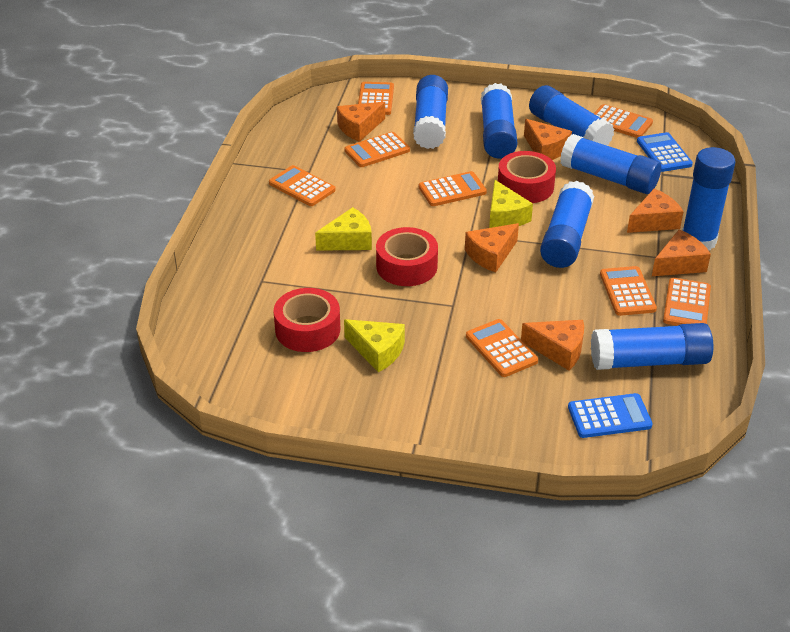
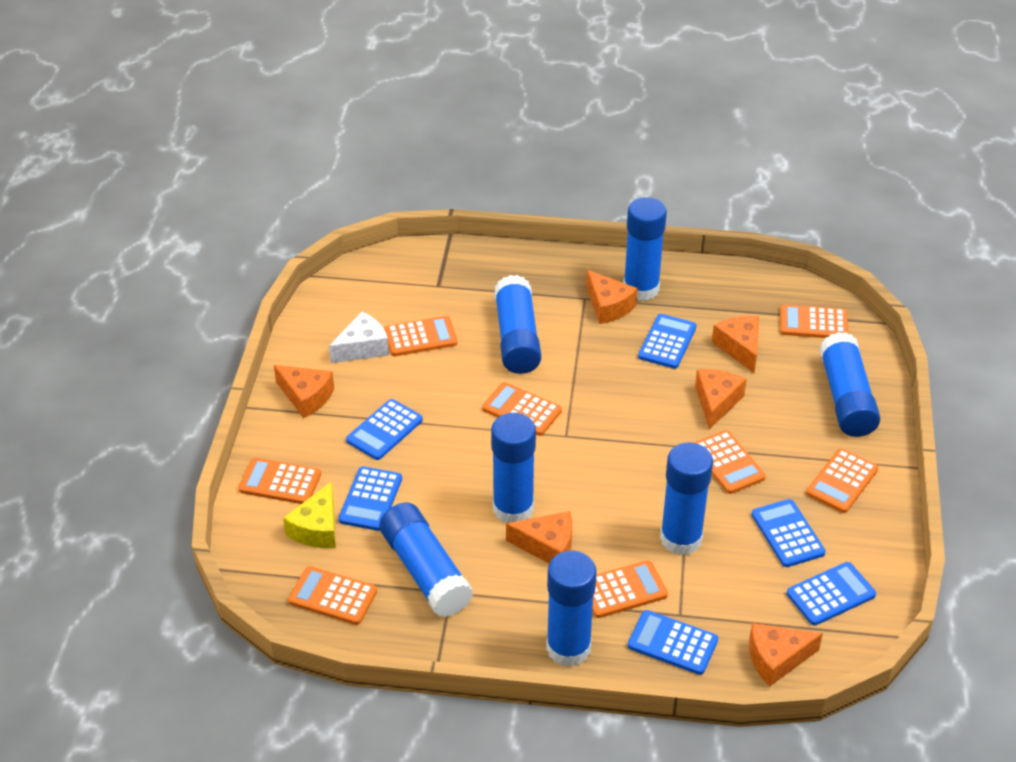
blue calculator: 2 -> 6
red tape: 3 -> 0
white cheese: 0 -> 1
yellow cheese: 3 -> 1

